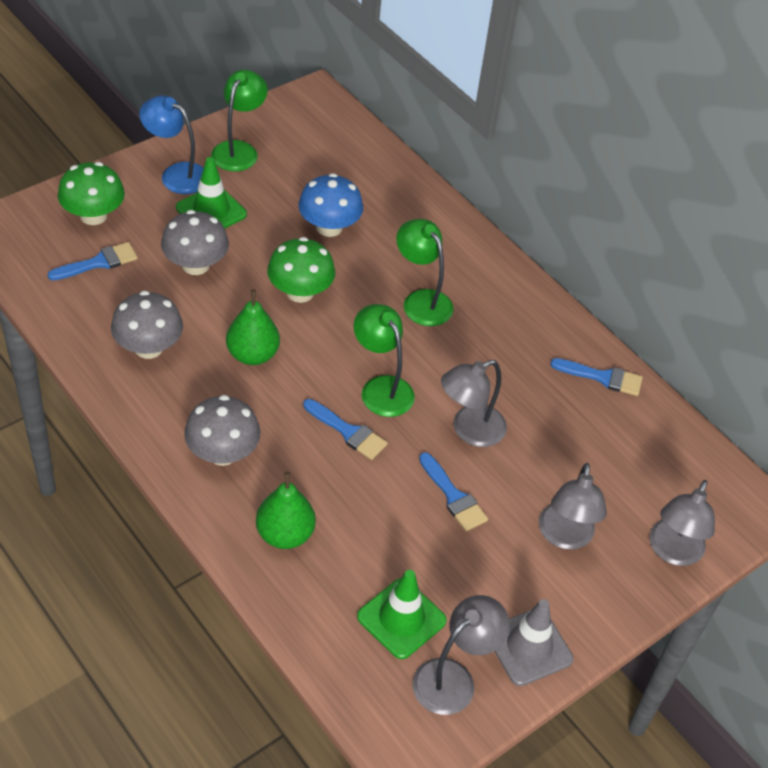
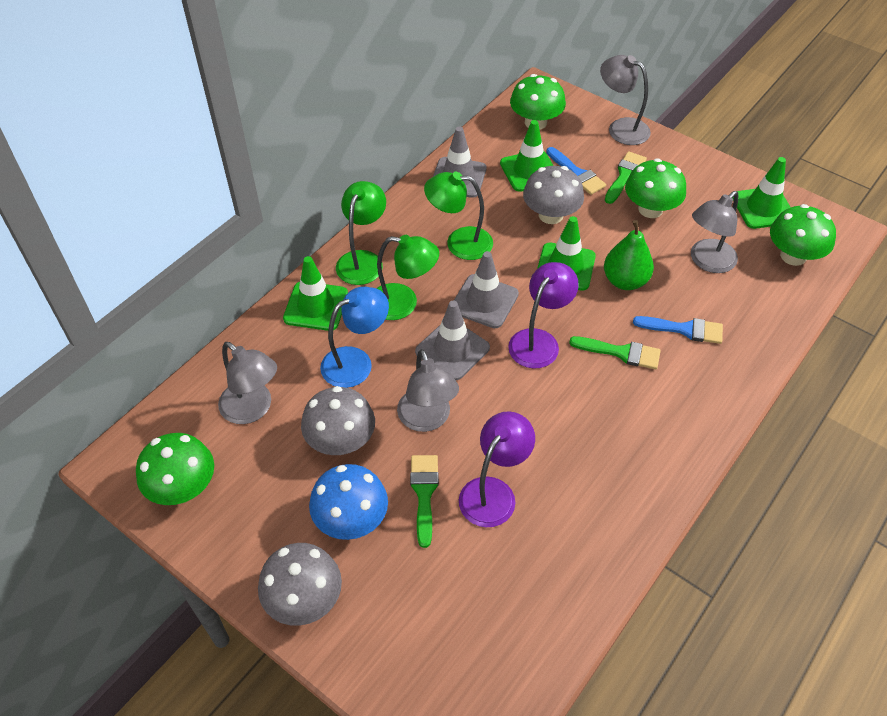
blue brush: 4 -> 2
green brush: 0 -> 3
green mushroom: 2 -> 4
green pear: 2 -> 1
green traffic cone: 2 -> 4
grey traffic cone: 1 -> 3
purple lamp: 0 -> 2

